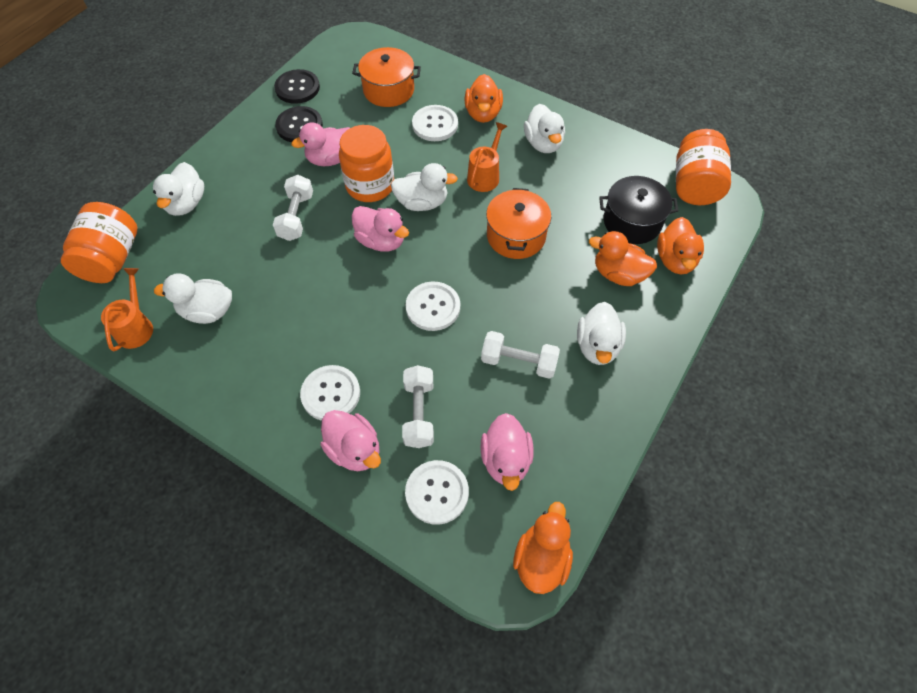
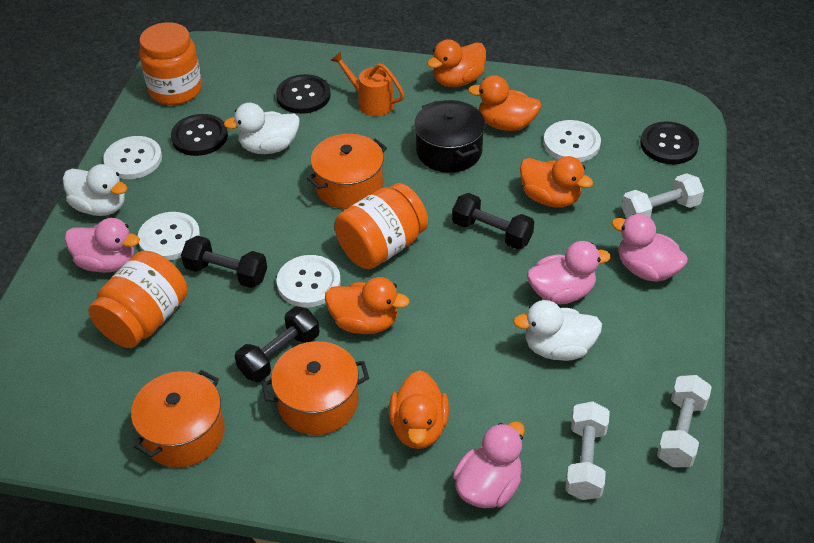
black button: 2 -> 3
black dumbbell: 0 -> 3
orange duck: 4 -> 5
orange pot: 2 -> 3
orange watering can: 2 -> 1
white duck: 5 -> 3

